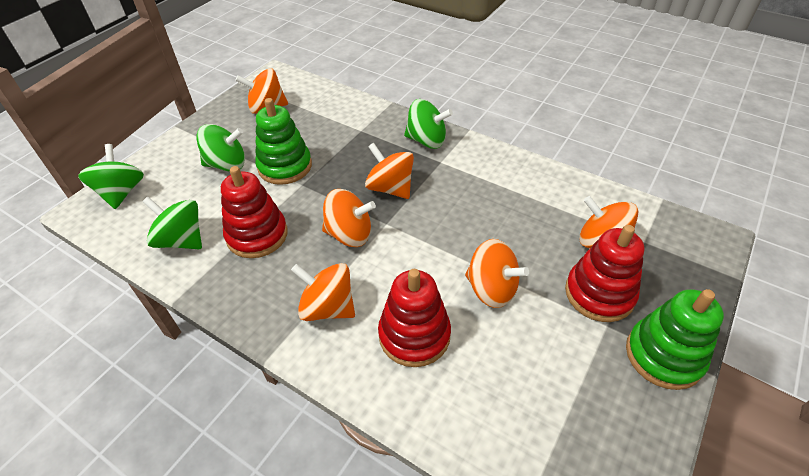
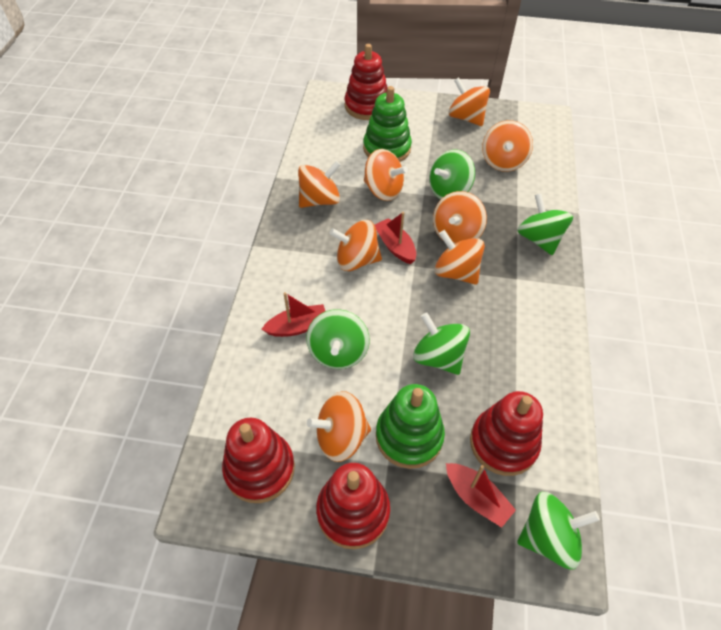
green spinning top: 4 -> 5
orange spinning top: 6 -> 8
red boat: 0 -> 3
red stacking toy: 3 -> 4

